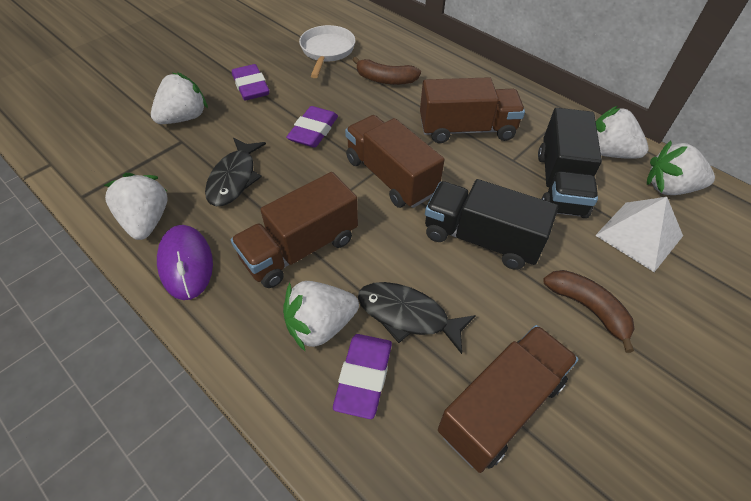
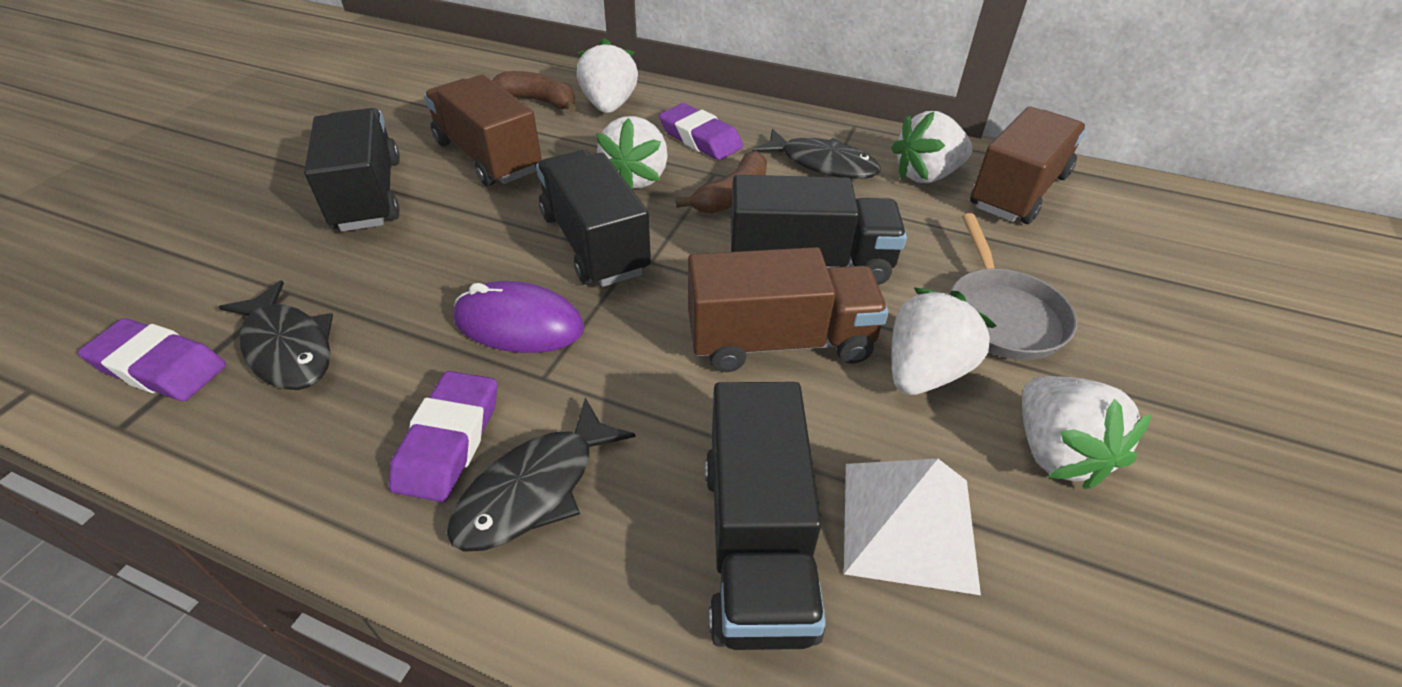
black fish: 2 -> 3
black truck: 2 -> 4
brown truck: 4 -> 3
grey pan: 0 -> 1
white pan: 1 -> 0

